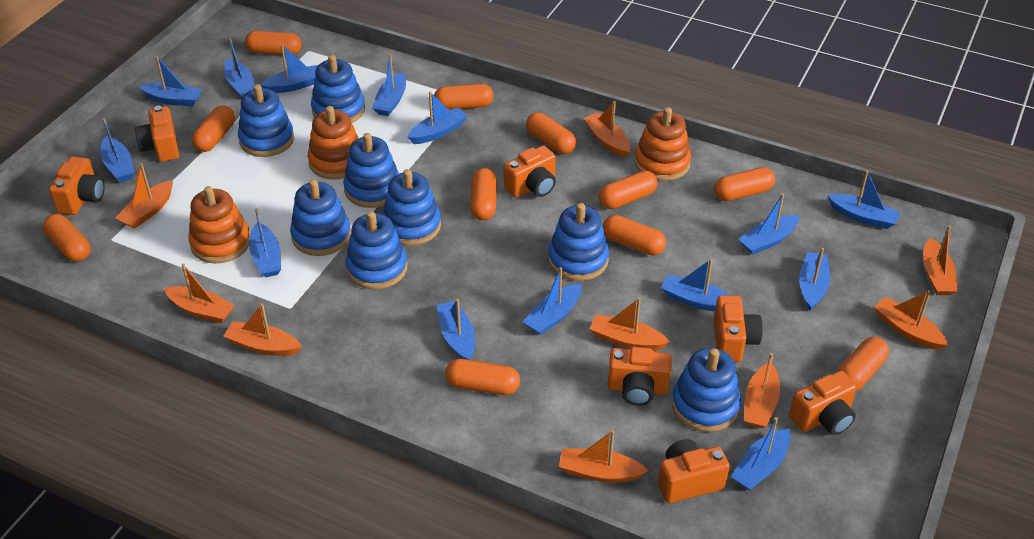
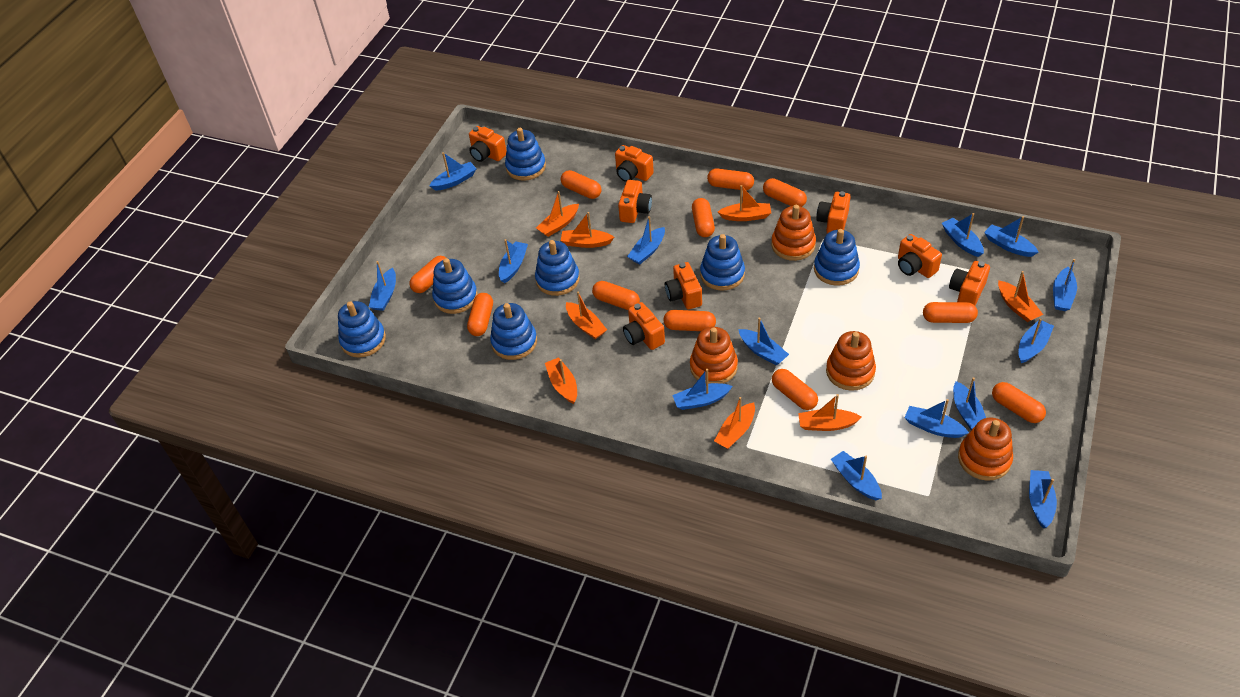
blue stacking toy: 8 -> 7
orange boat: 9 -> 8
orange camera: 7 -> 8
orange stacking toy: 3 -> 4

